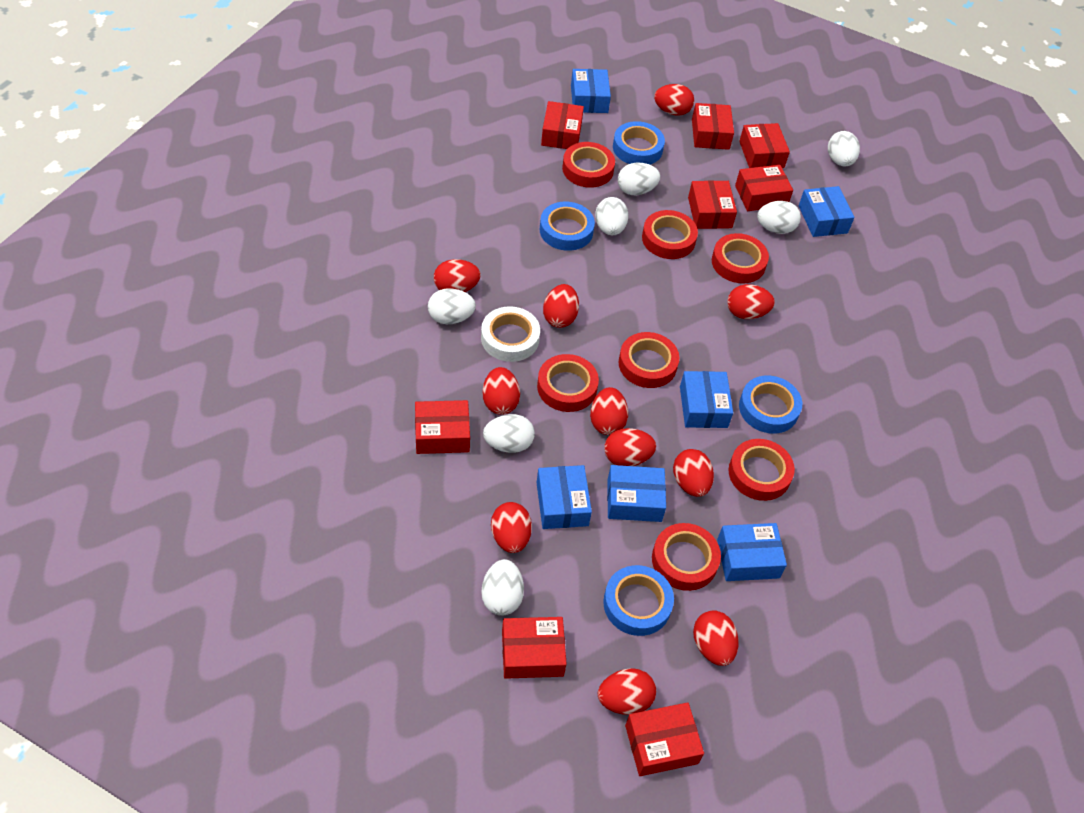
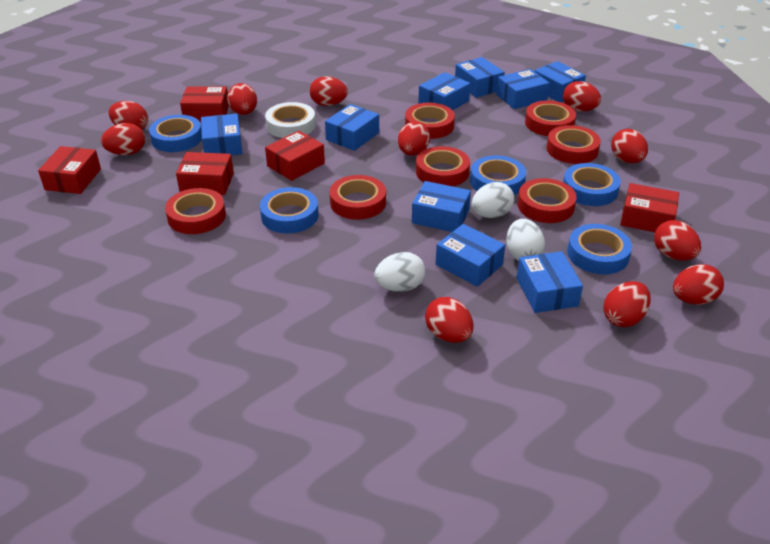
blue box: 6 -> 9
blue tape: 4 -> 5
red box: 8 -> 5
white egg: 7 -> 3

